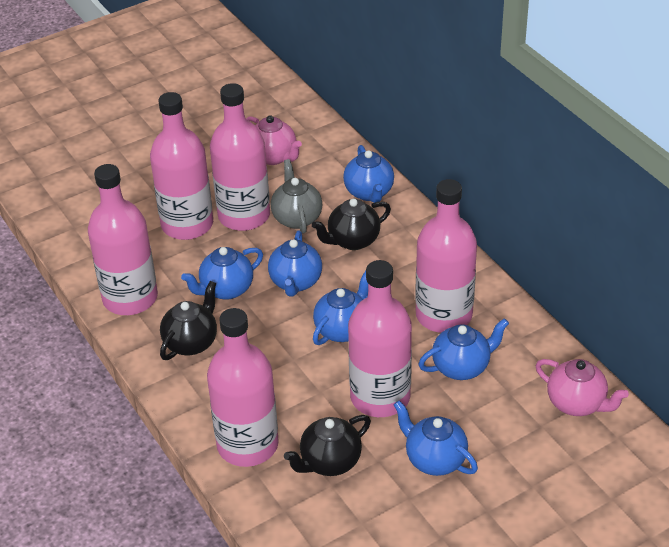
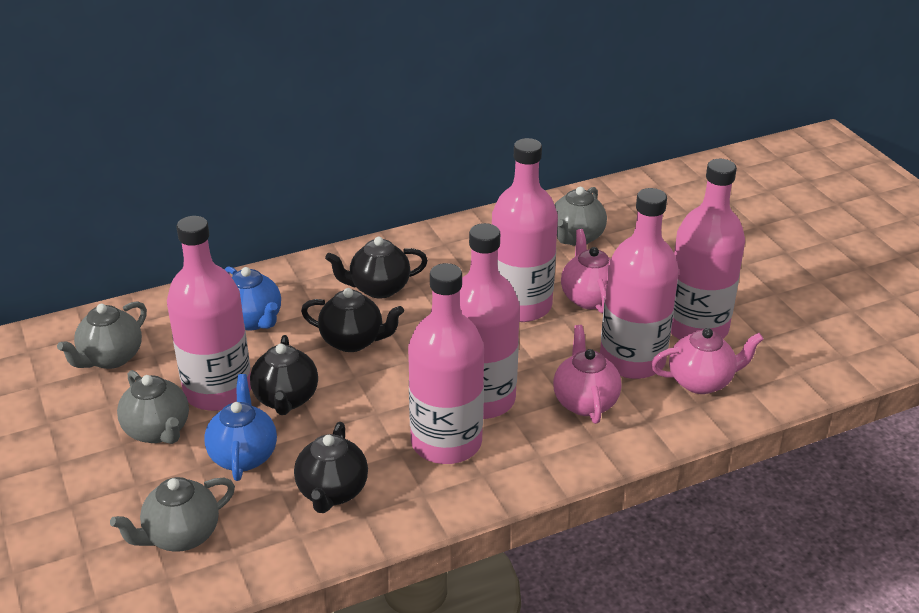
black teapot: 3 -> 4
blue teapot: 6 -> 2
grey teapot: 1 -> 4
pink teapot: 2 -> 3

